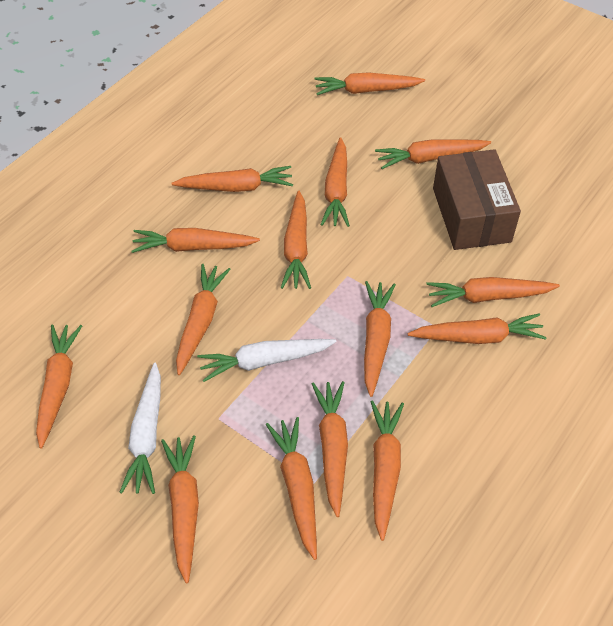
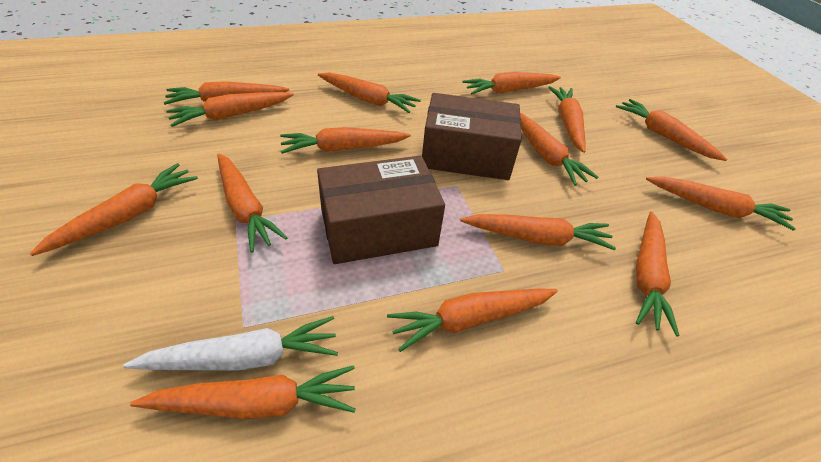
brown box: 1 -> 2
white carrot: 2 -> 1

